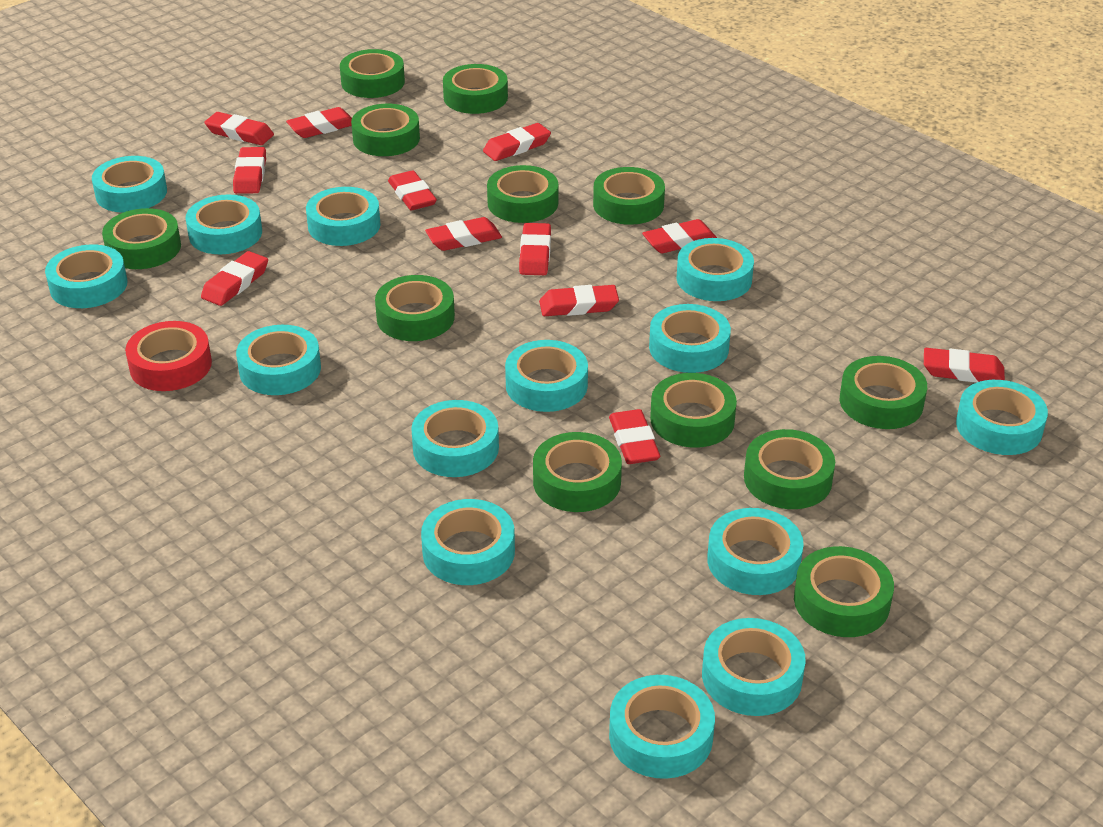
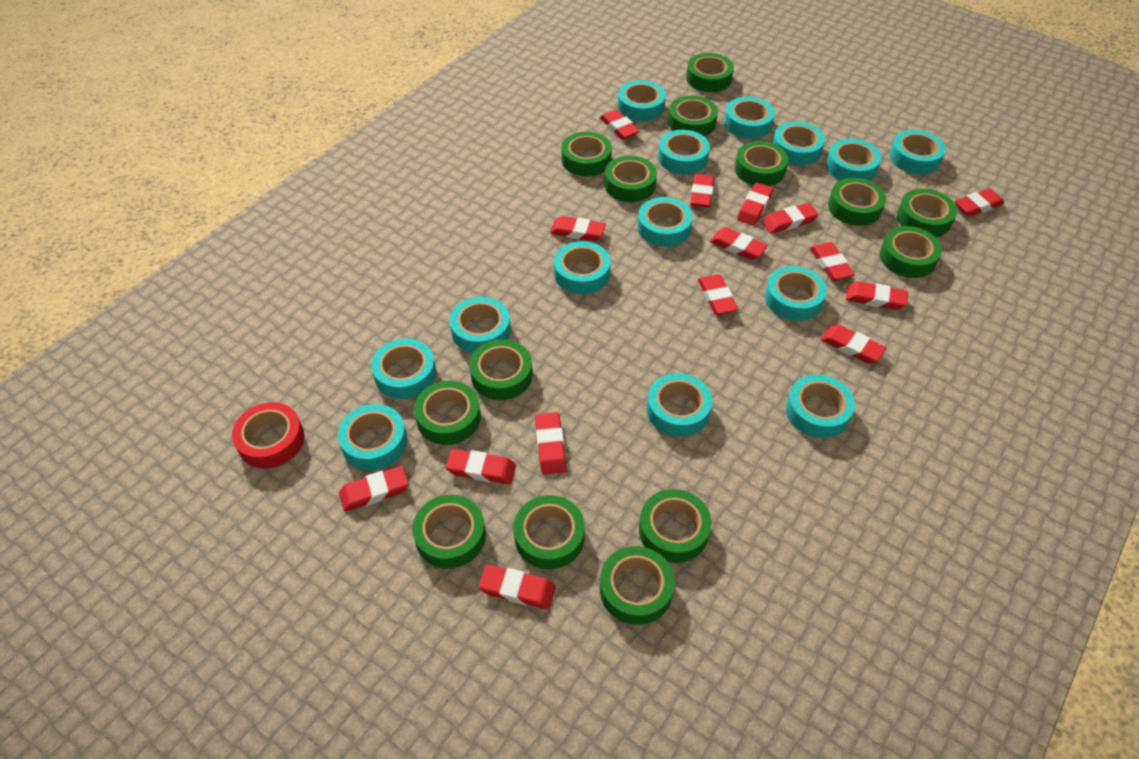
green tape: 12 -> 14
red eraser: 12 -> 15

